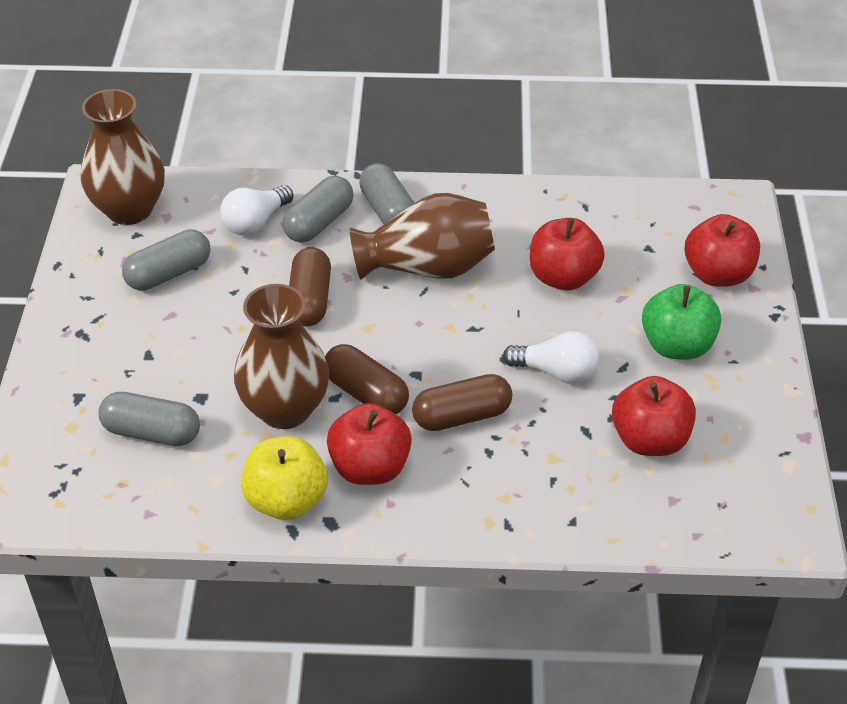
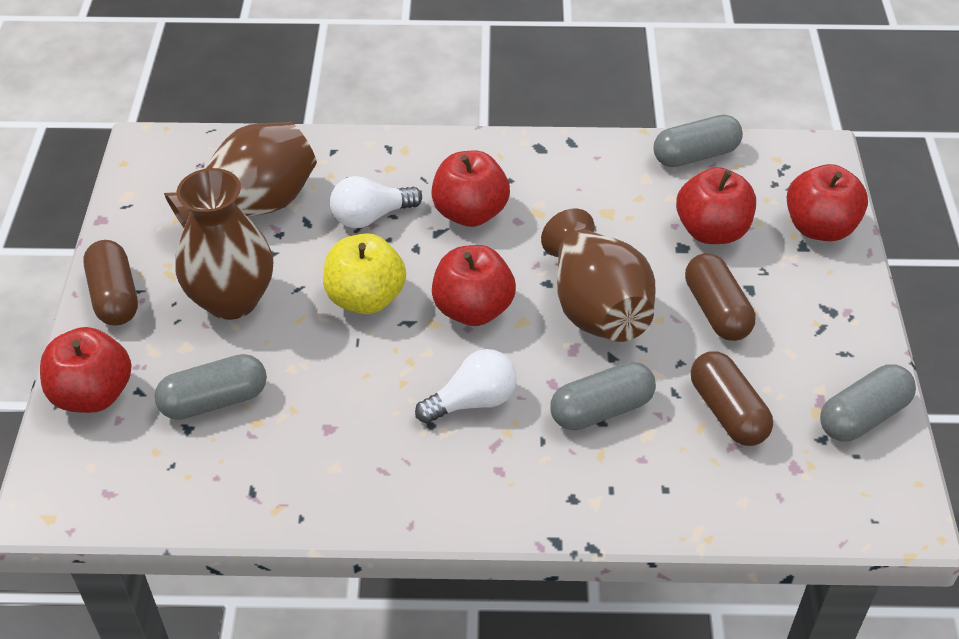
green apple: 1 -> 0
red apple: 4 -> 5

